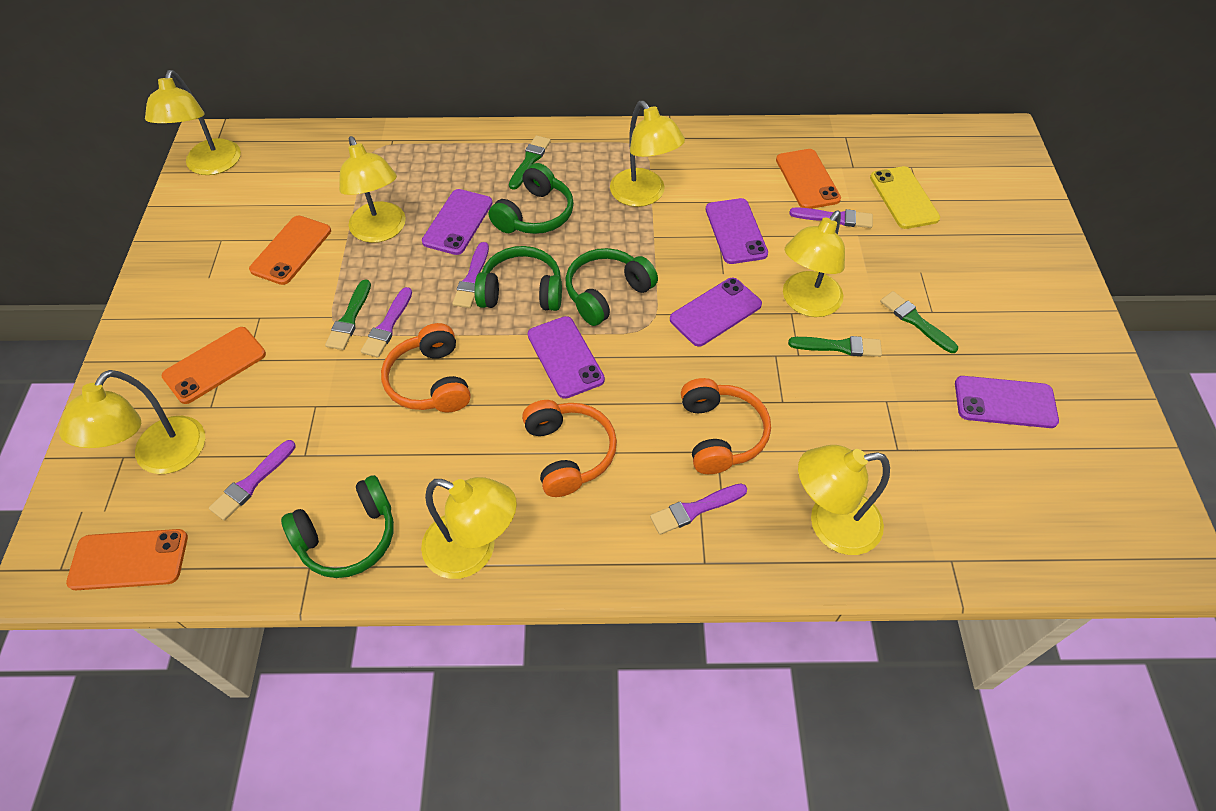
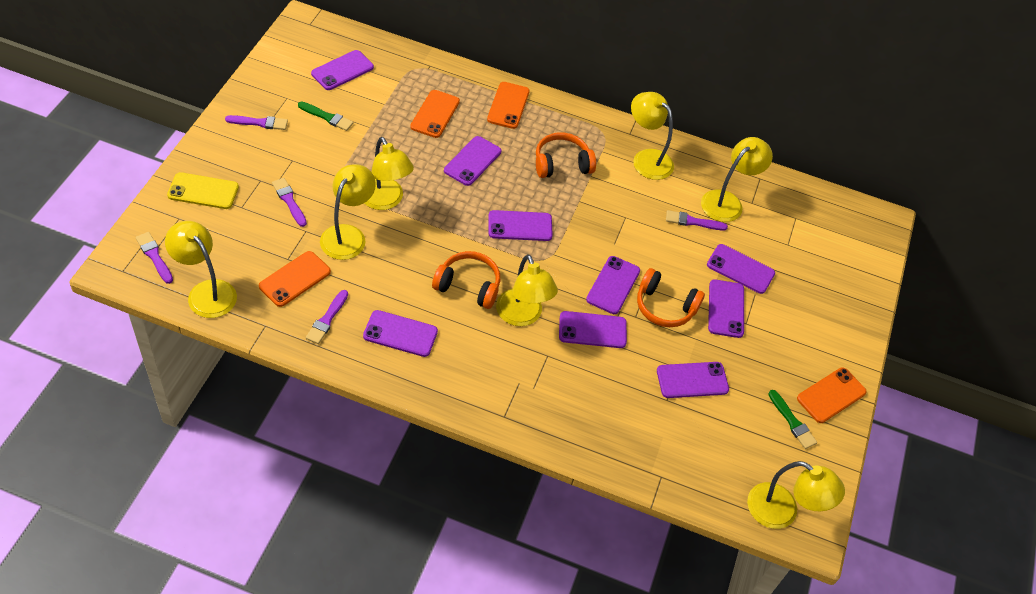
green brush: 4 -> 2
green headphones: 4 -> 0
purple phone: 5 -> 9

